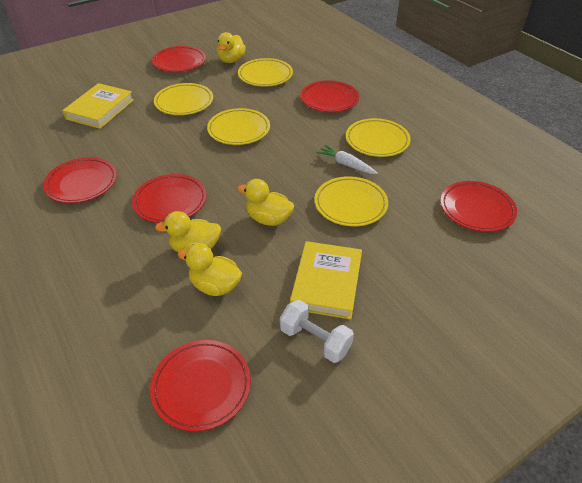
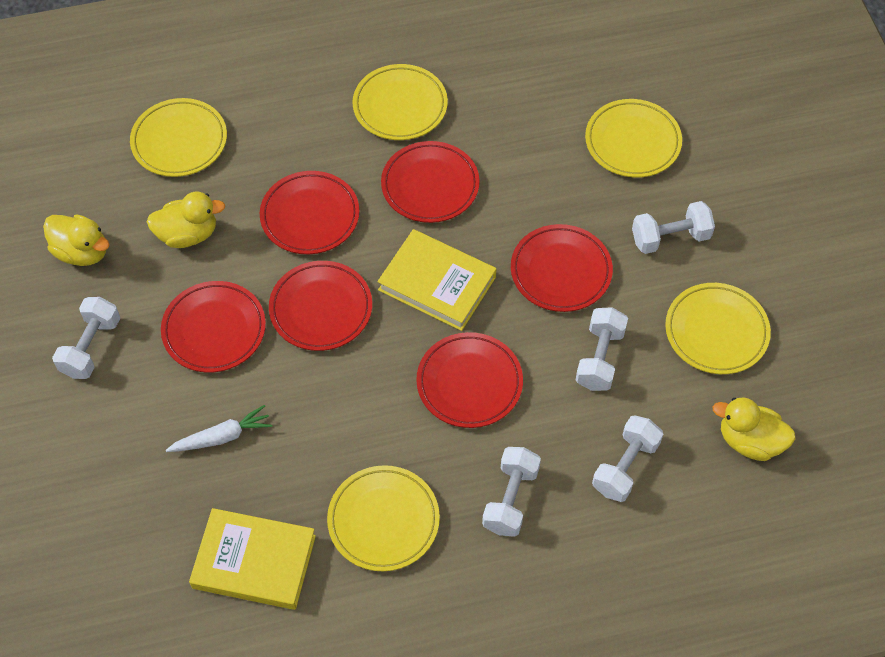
white dumbbell: 1 -> 5
yellow duck: 4 -> 3

